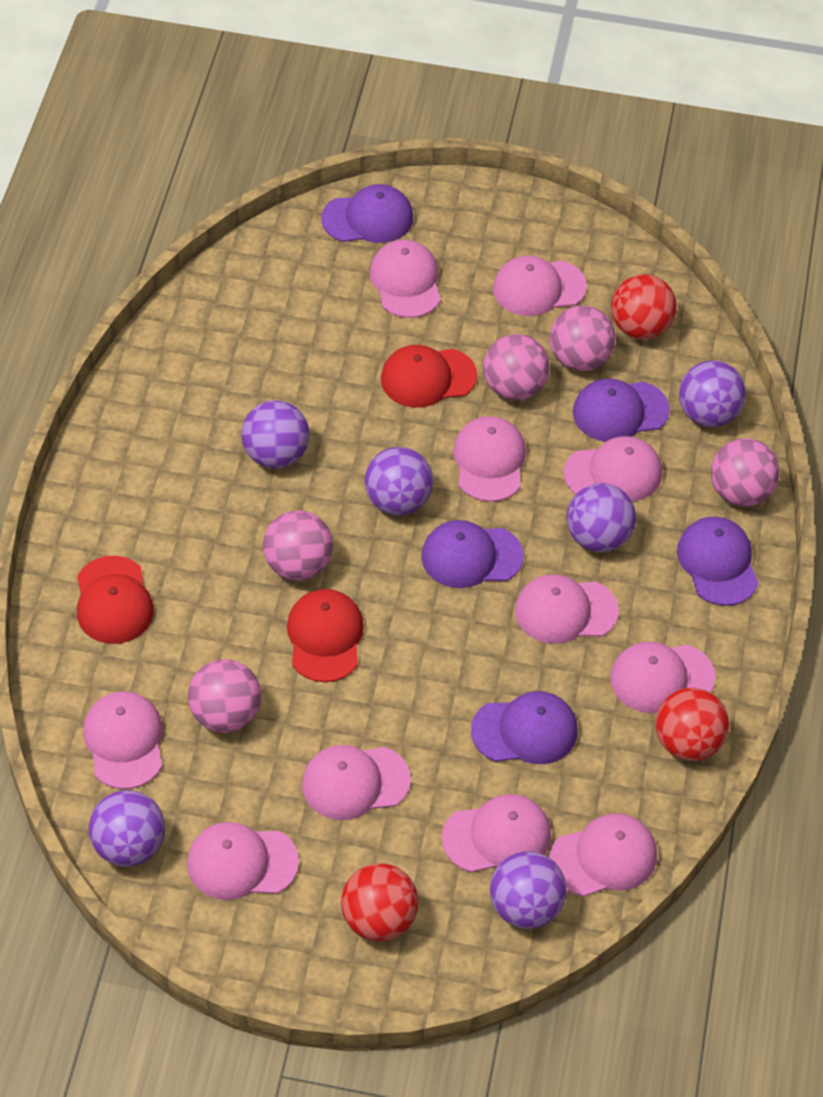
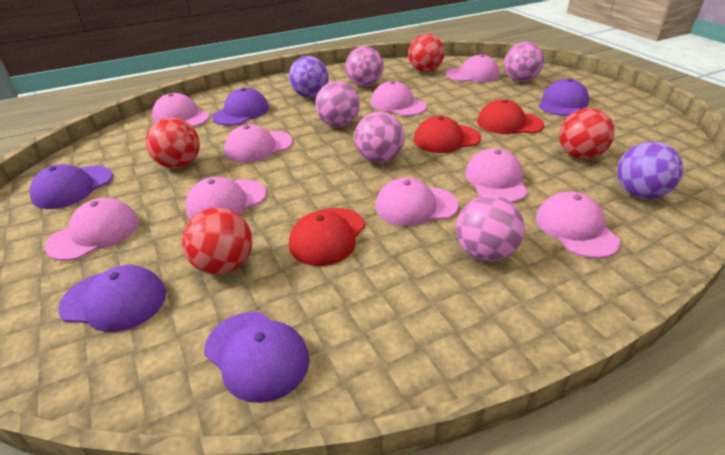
pink cap: 11 -> 9
purple ball: 6 -> 2
red ball: 3 -> 4

